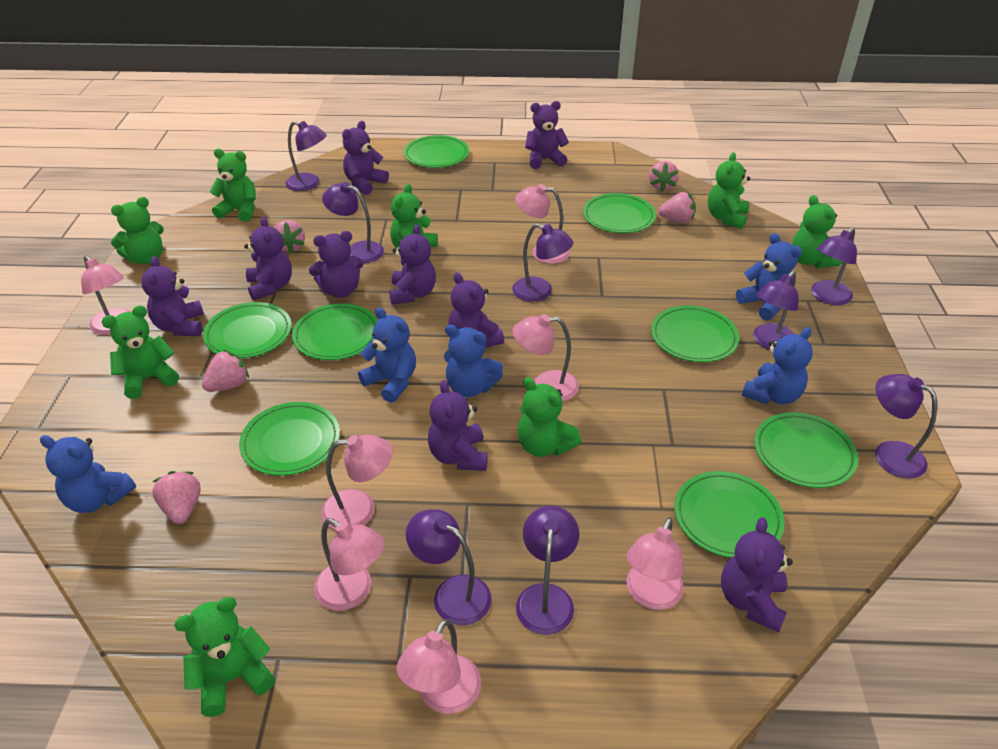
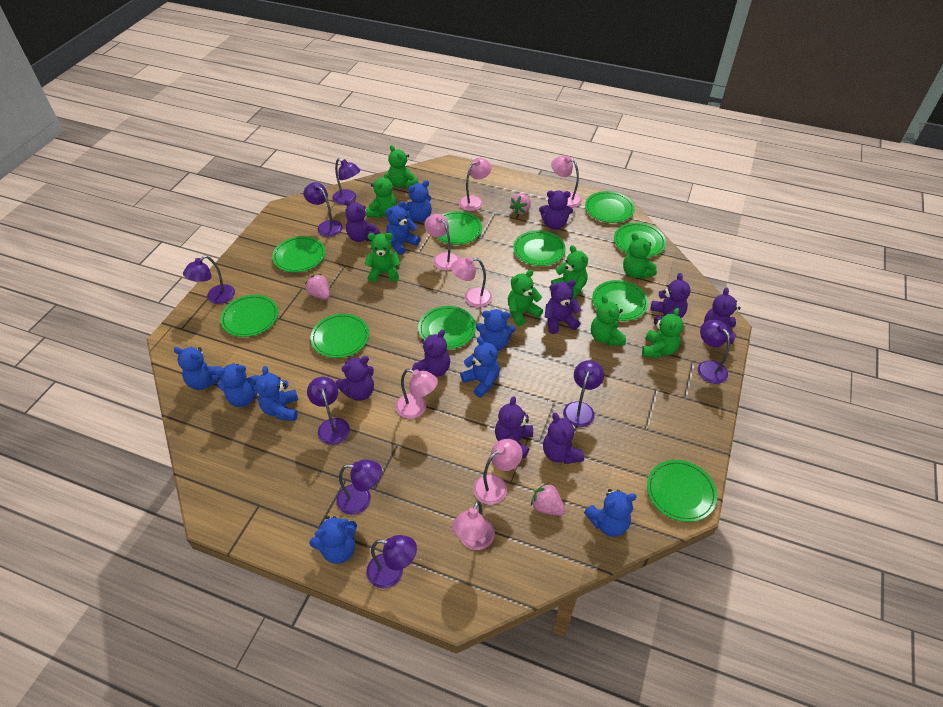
blue teddy bear: 5 -> 9
green plate: 8 -> 10
pink strawberry: 5 -> 3

